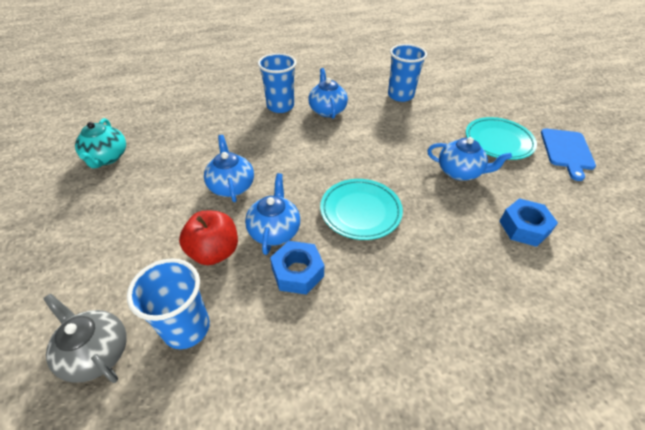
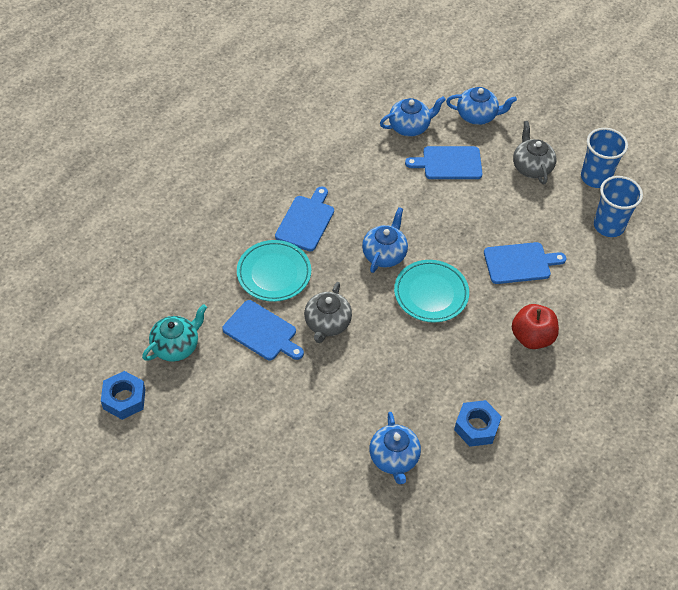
blue cup: 3 -> 2
blue cutting board: 1 -> 4
grey teapot: 1 -> 2

